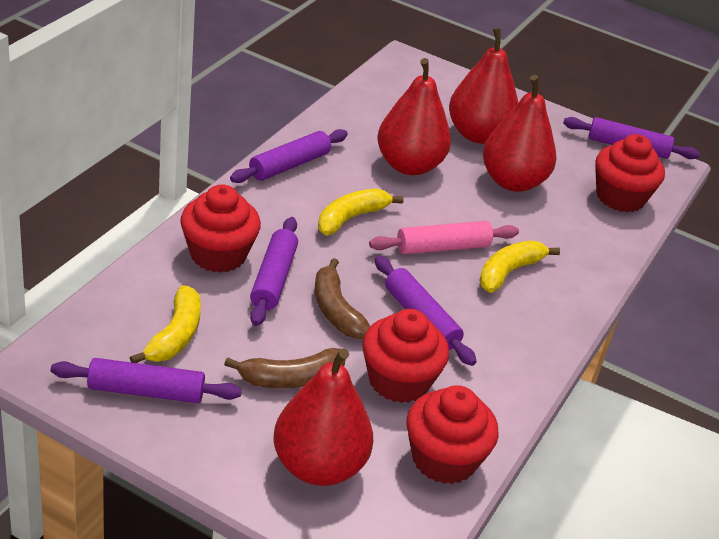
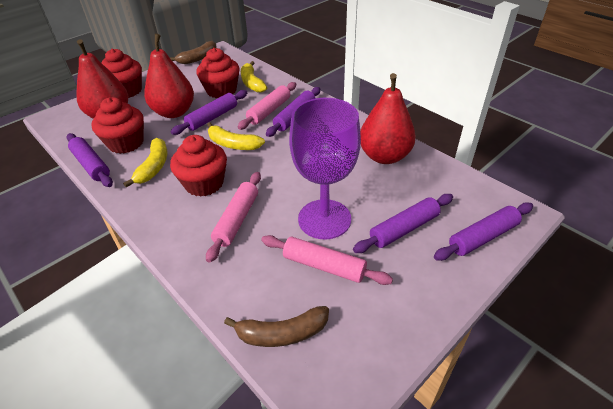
pink rolling pin: 1 -> 3
purple goblet: 0 -> 1
red pear: 4 -> 3

